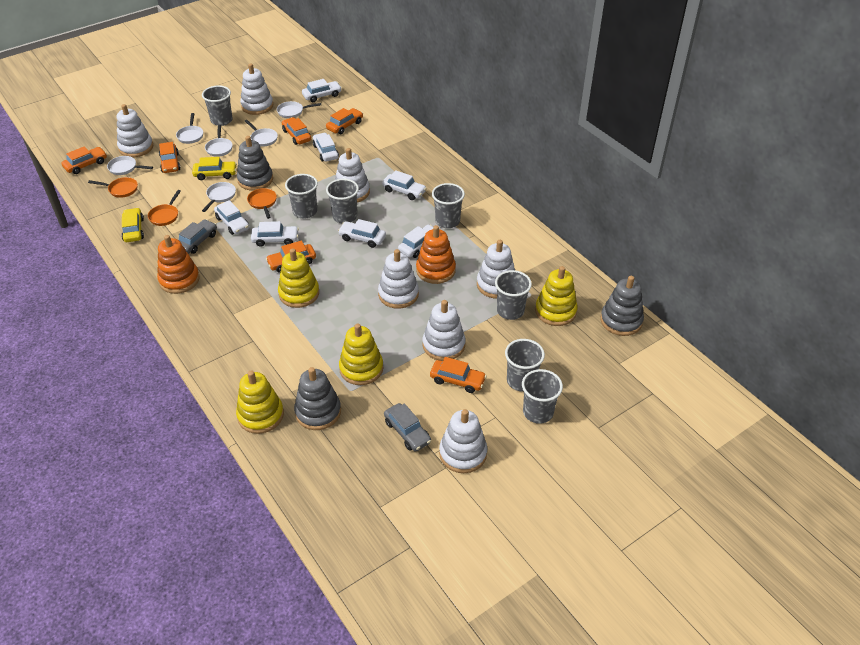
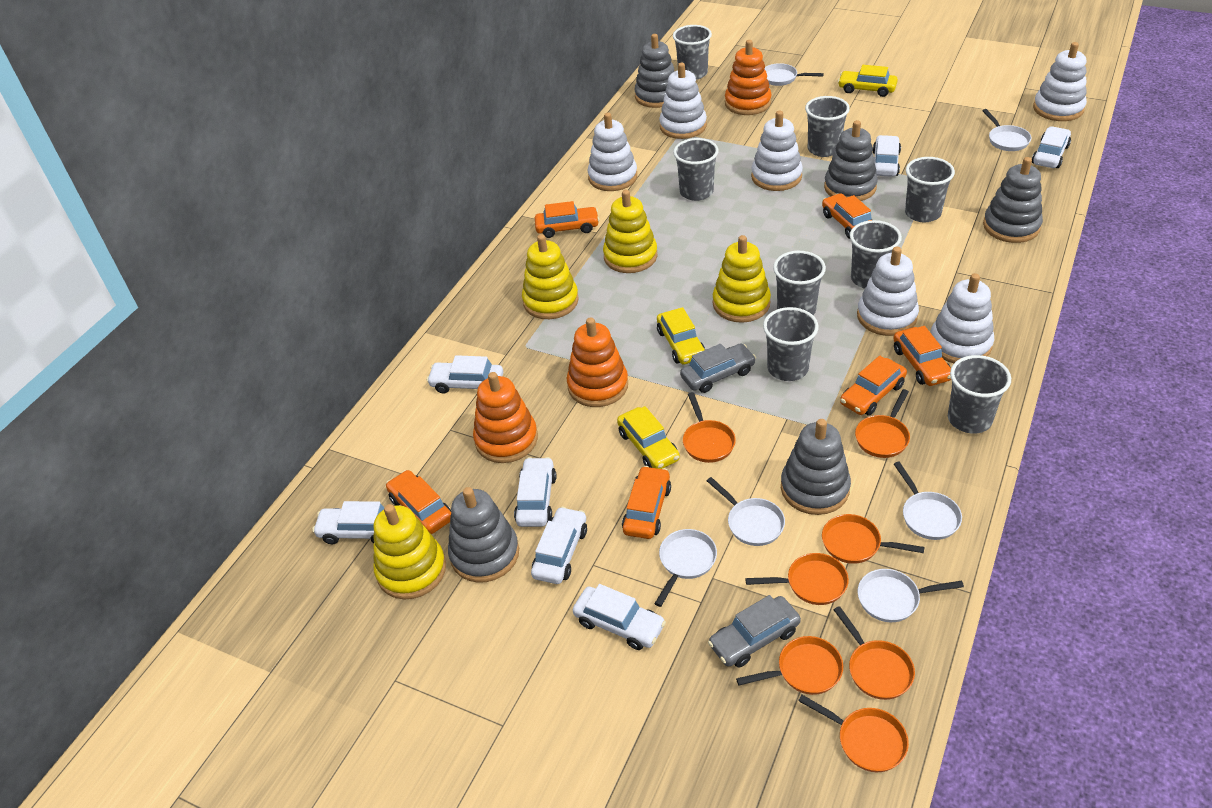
grey cup: 7 -> 8
grey stacking toy: 3 -> 5
orange pan: 3 -> 7
orange stacking toy: 2 -> 3
white stacking toy: 7 -> 6
yellow car: 2 -> 3

